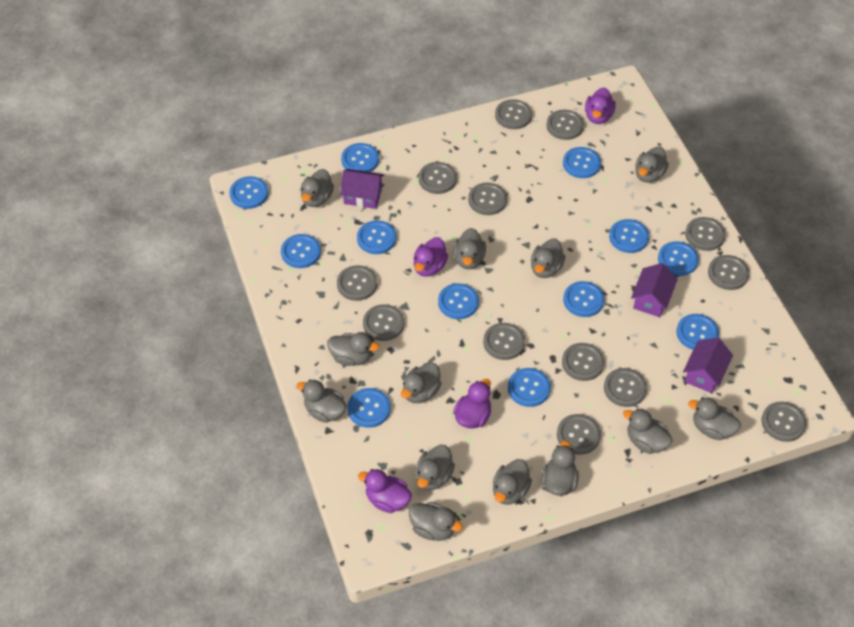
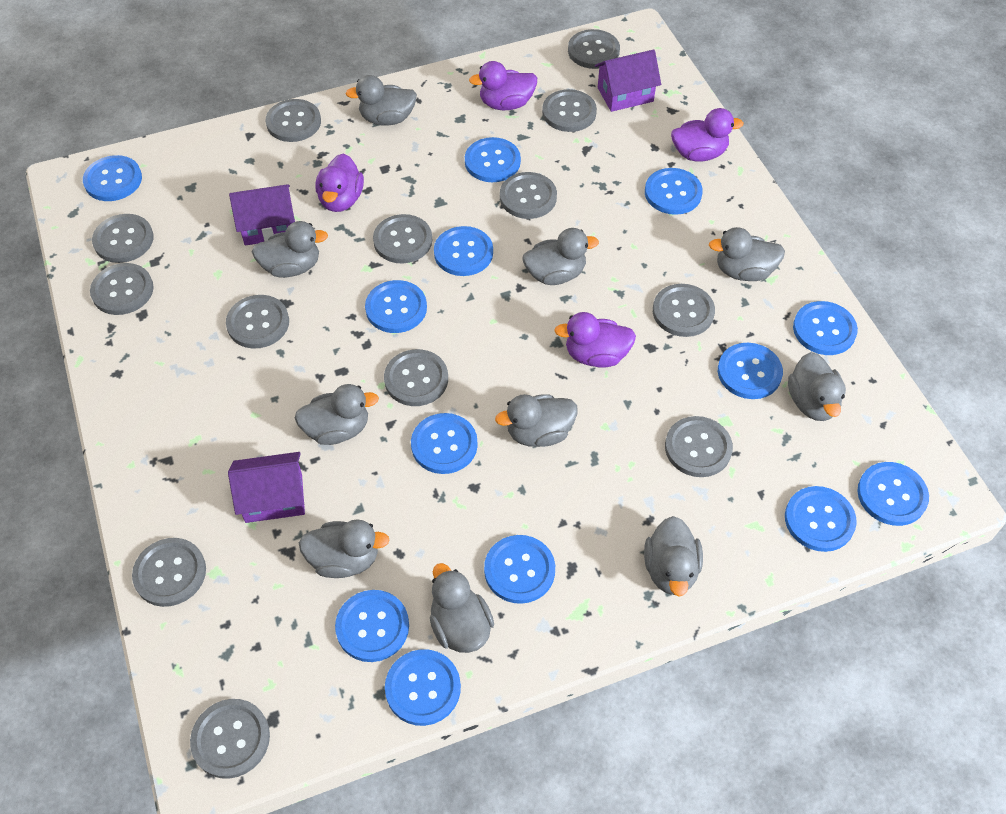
blue button: 12 -> 13
grey duck: 13 -> 10

